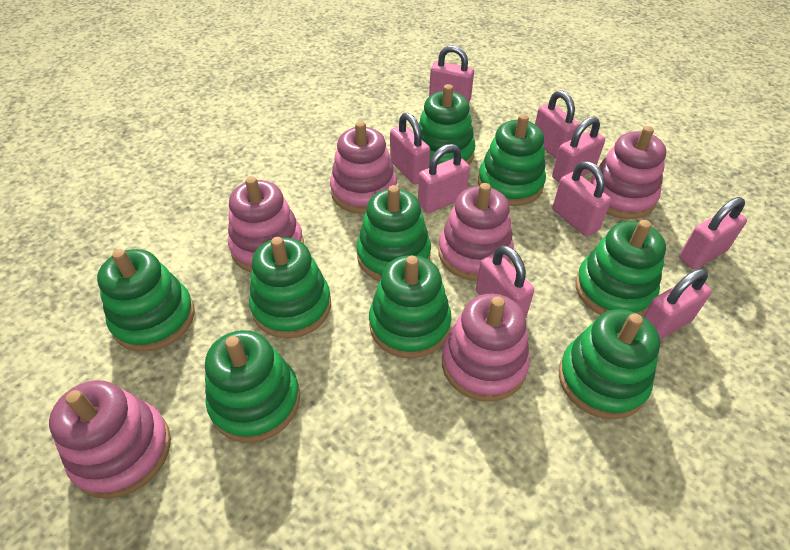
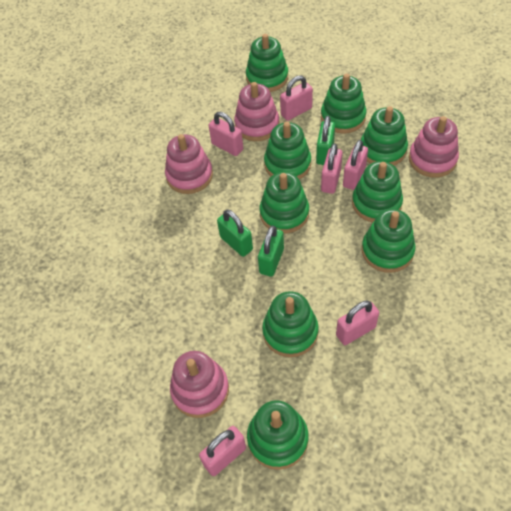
green padlock: 0 -> 3
pink padlock: 9 -> 6
pink stacking toy: 6 -> 4

